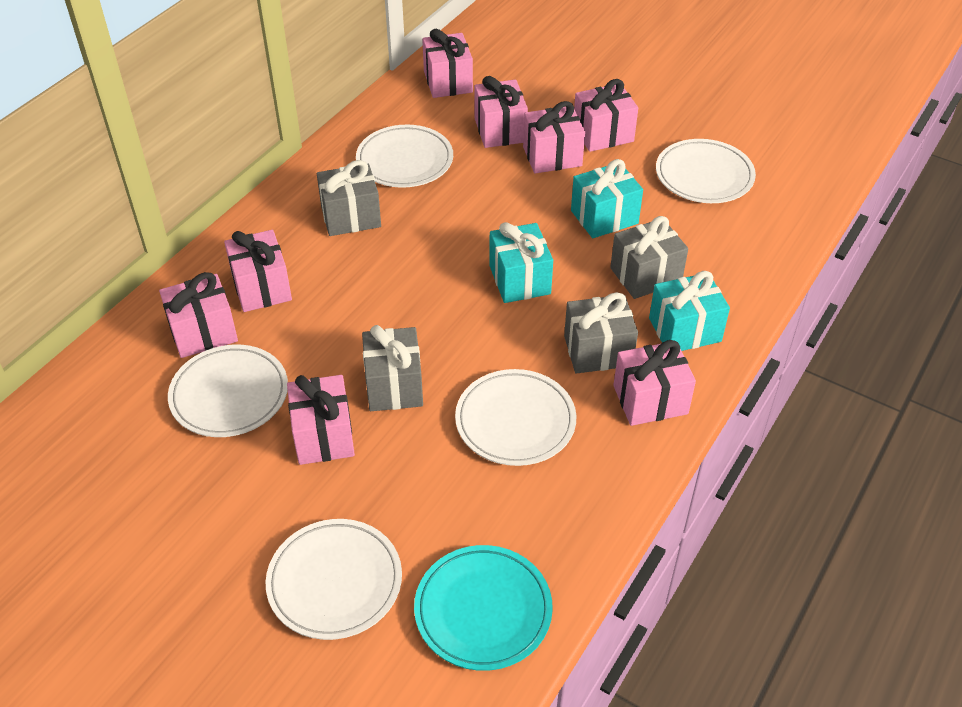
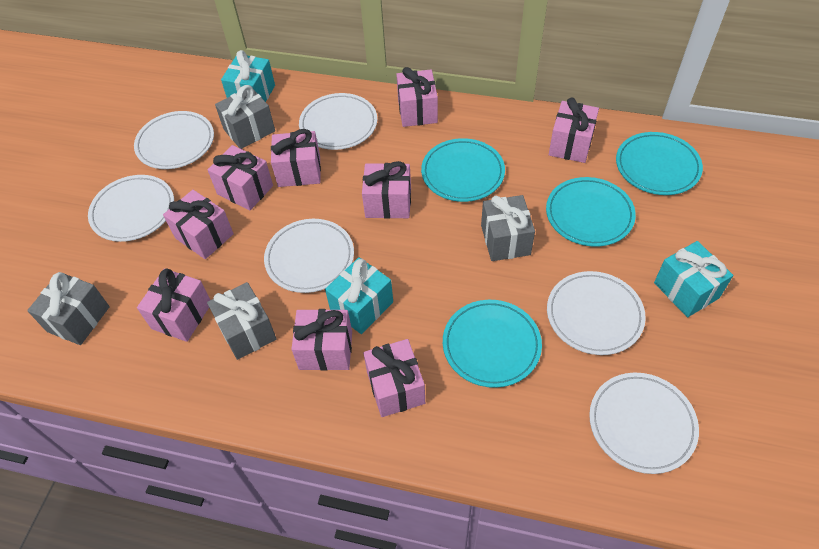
pink gift: 8 -> 9
turquoise plate: 1 -> 4
white plate: 5 -> 6

